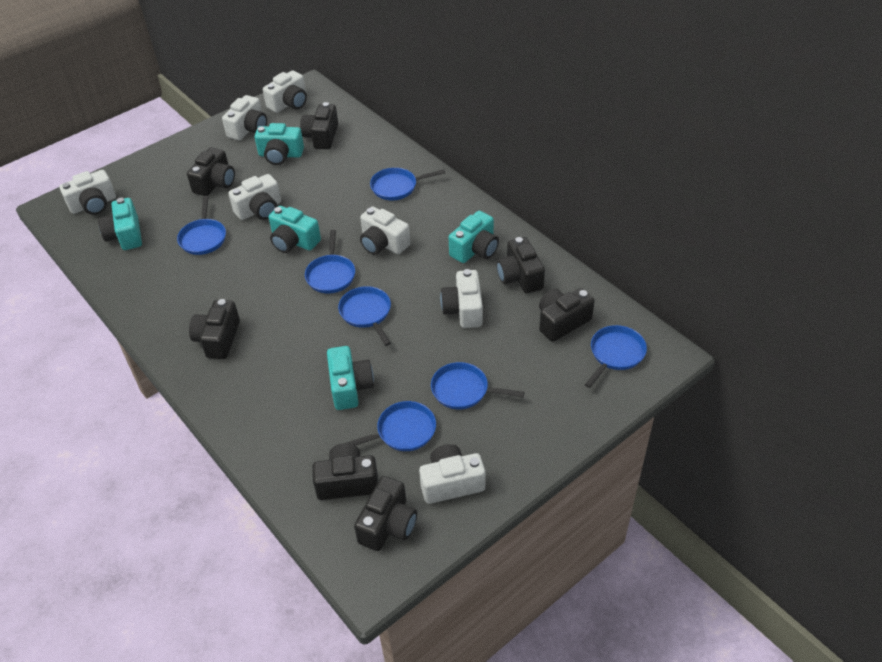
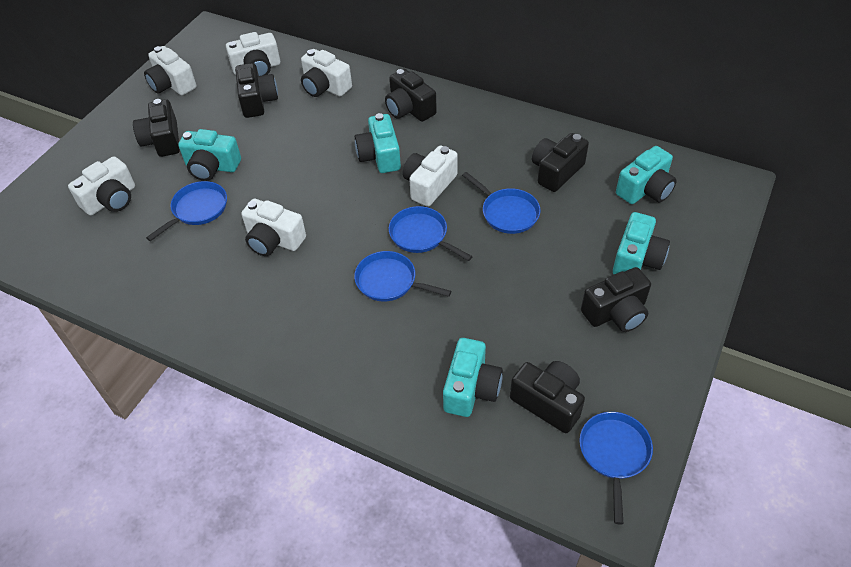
black camera: 7 -> 6
blue pan: 7 -> 5
white camera: 7 -> 6

